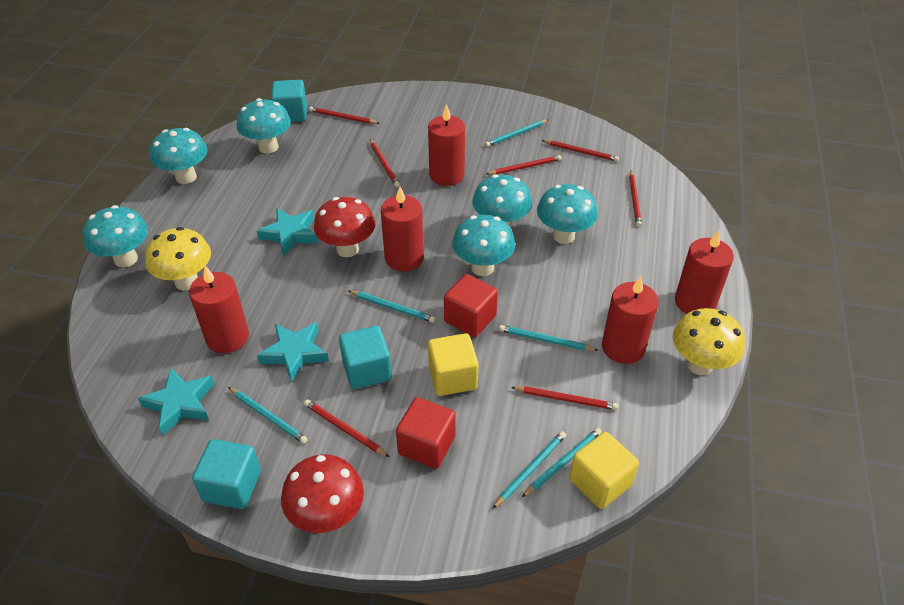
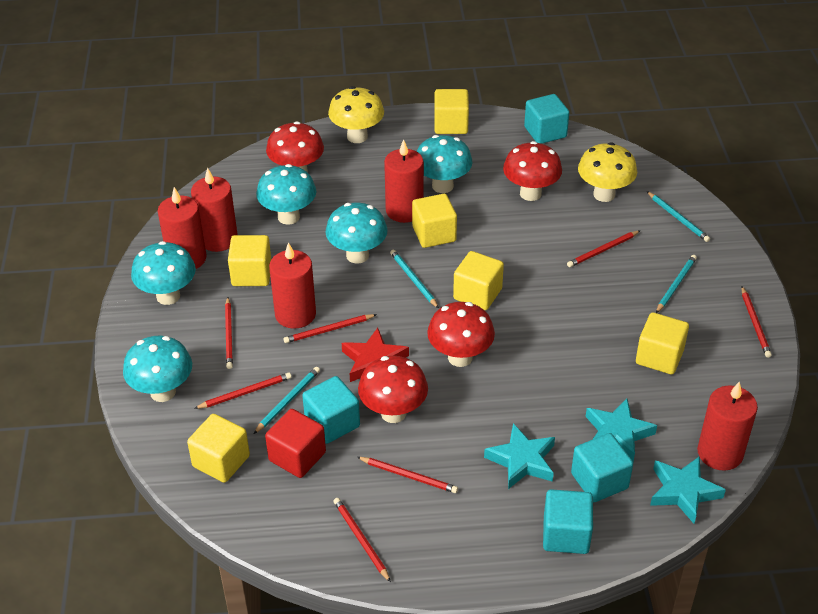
red cube: 2 -> 1
red mushroom: 2 -> 4
red star: 0 -> 1
turquoise cube: 3 -> 4
turquoise mushroom: 6 -> 5
turquoise pencil: 6 -> 4
yellow cube: 2 -> 6

